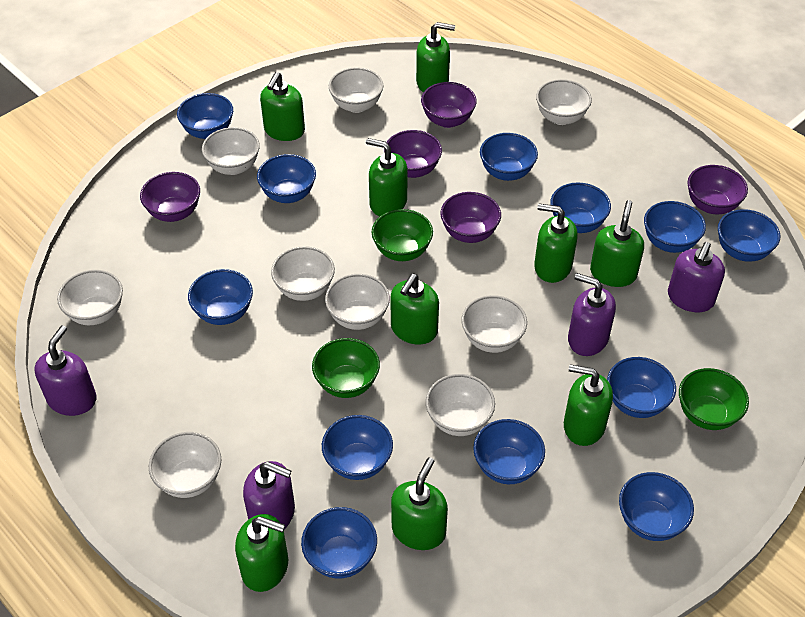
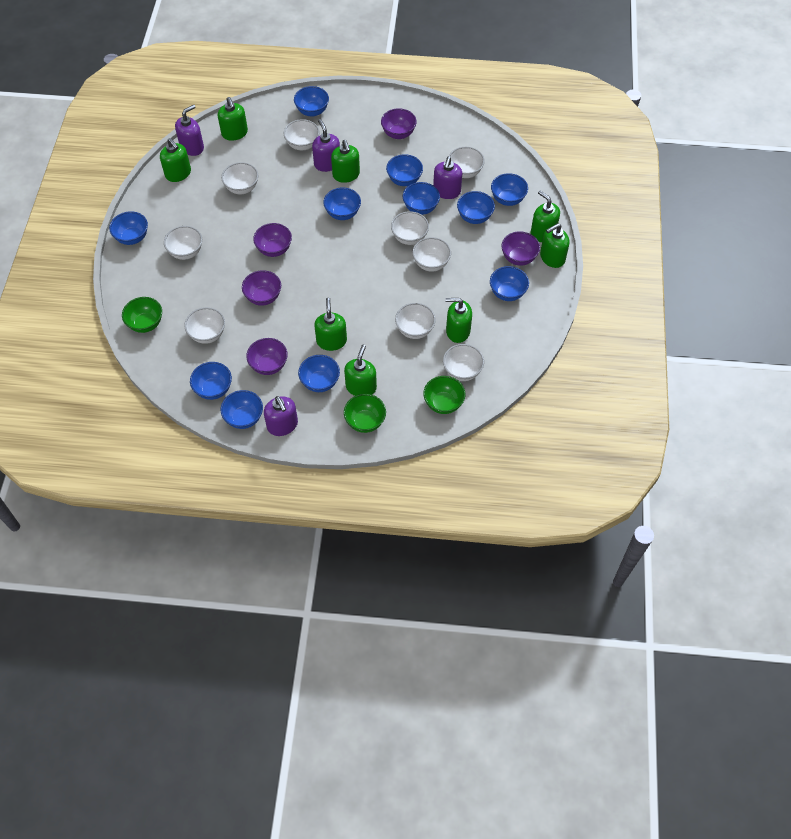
blue bowl: 12 -> 11
green soap dispenser: 9 -> 8

